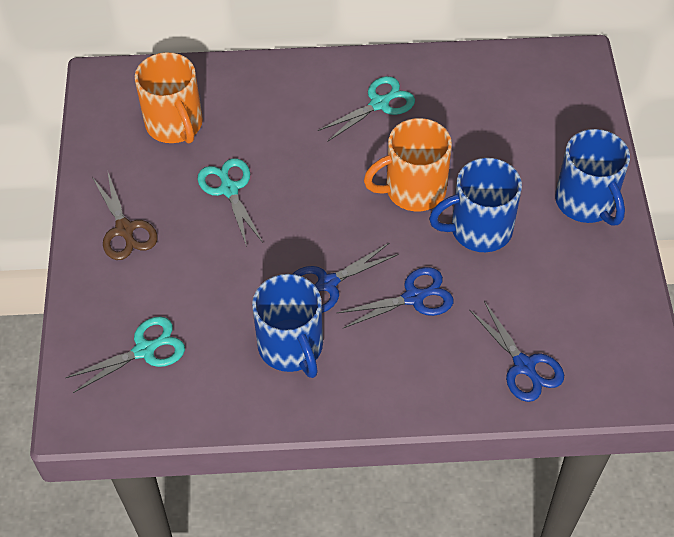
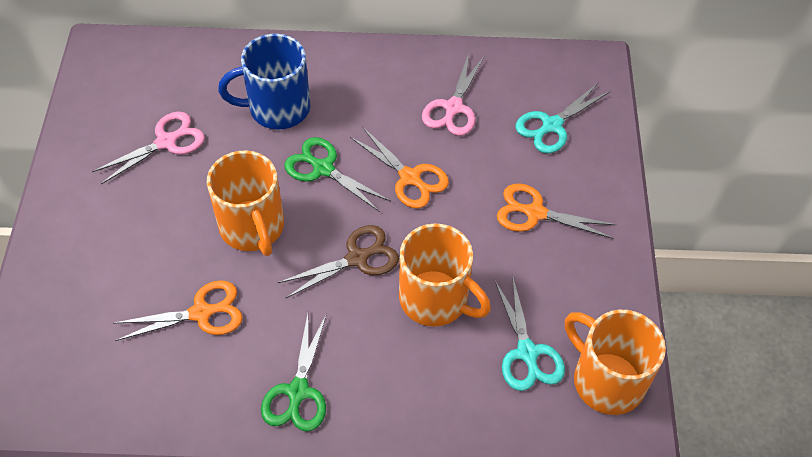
blue mug: 3 -> 1
blue scissors: 3 -> 0
green scissors: 0 -> 2
orange mug: 2 -> 3
orange scissors: 0 -> 3
pink scissors: 0 -> 2
turquoise scissors: 3 -> 2

